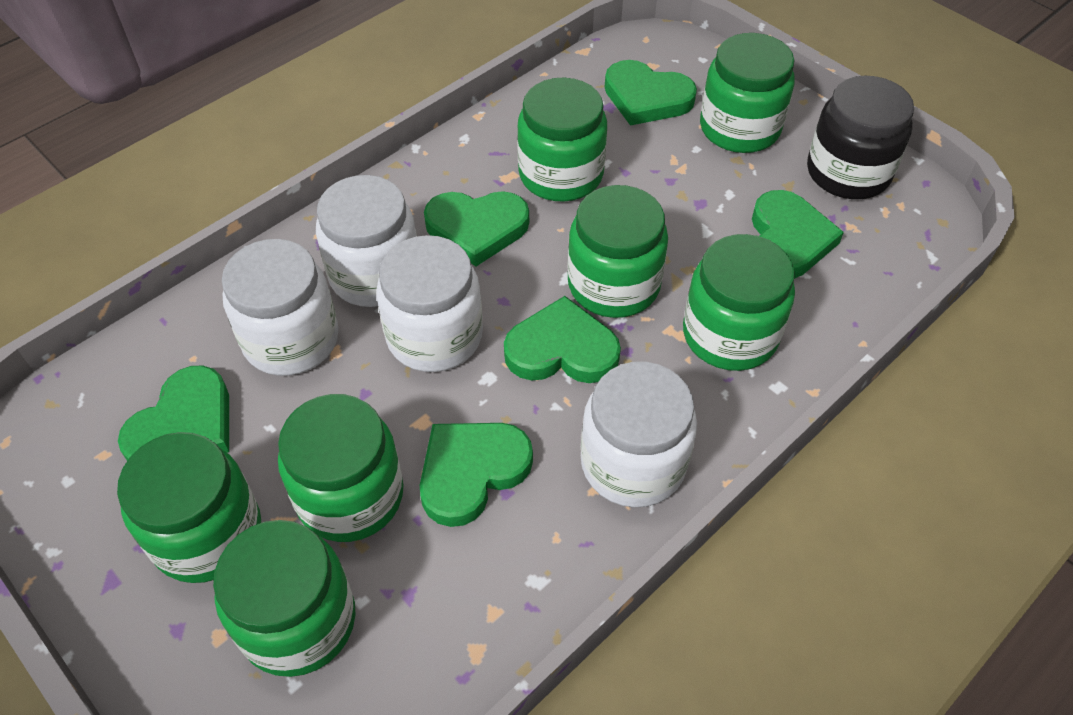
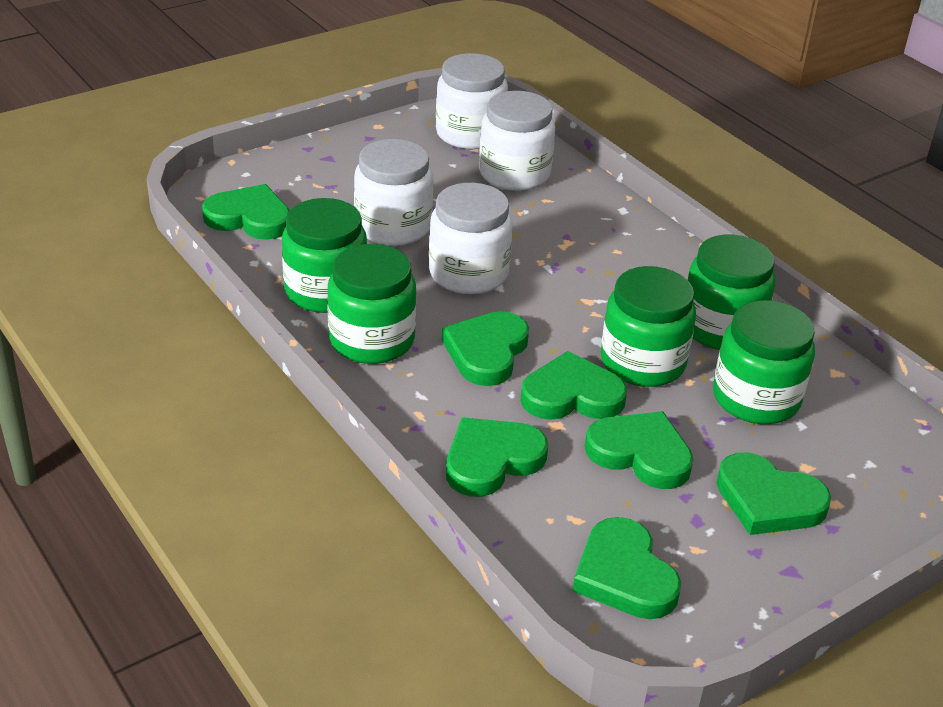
black jar: 1 -> 0
green heart: 6 -> 7
green jar: 7 -> 5

